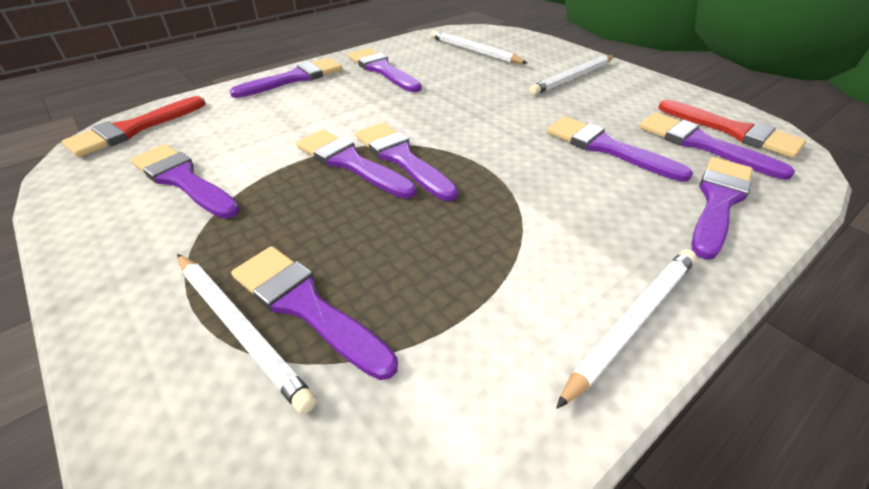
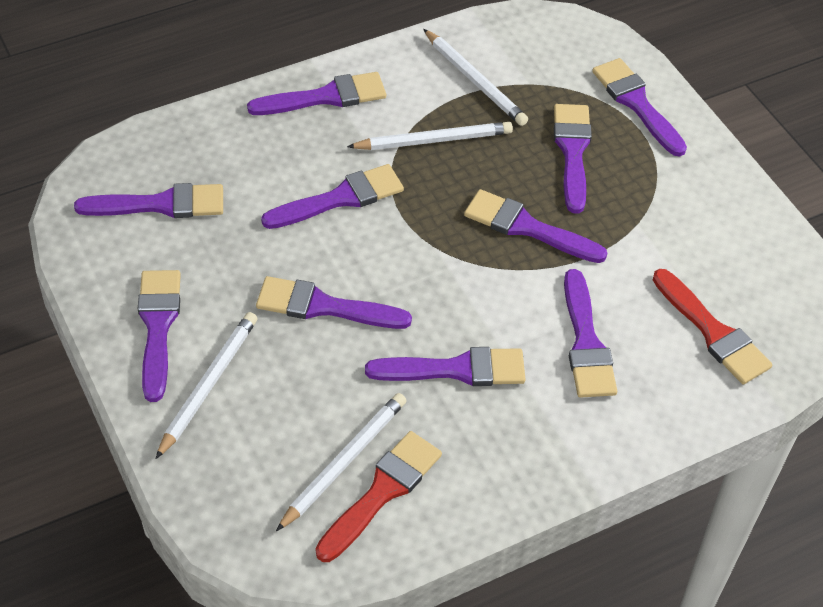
purple brush: 9 -> 10

